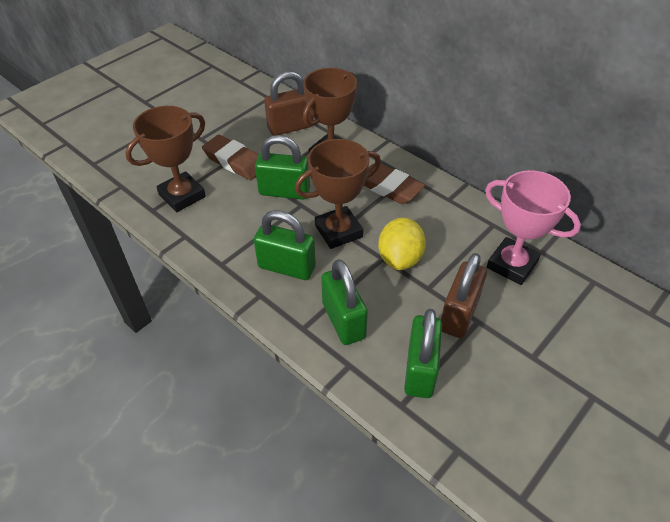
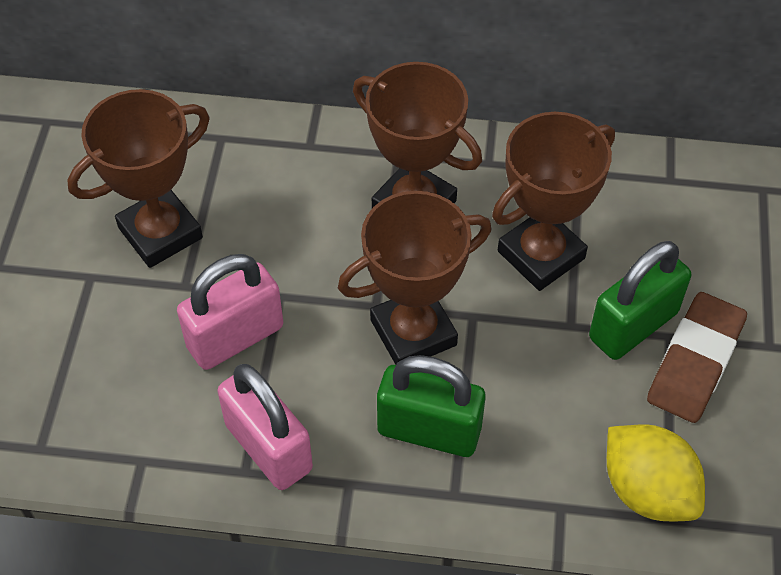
brown eraser: 2 -> 1
brown padlock: 2 -> 0
brown trophy: 3 -> 4
green padlock: 4 -> 2
pink padlock: 0 -> 2
pink trophy: 1 -> 0

